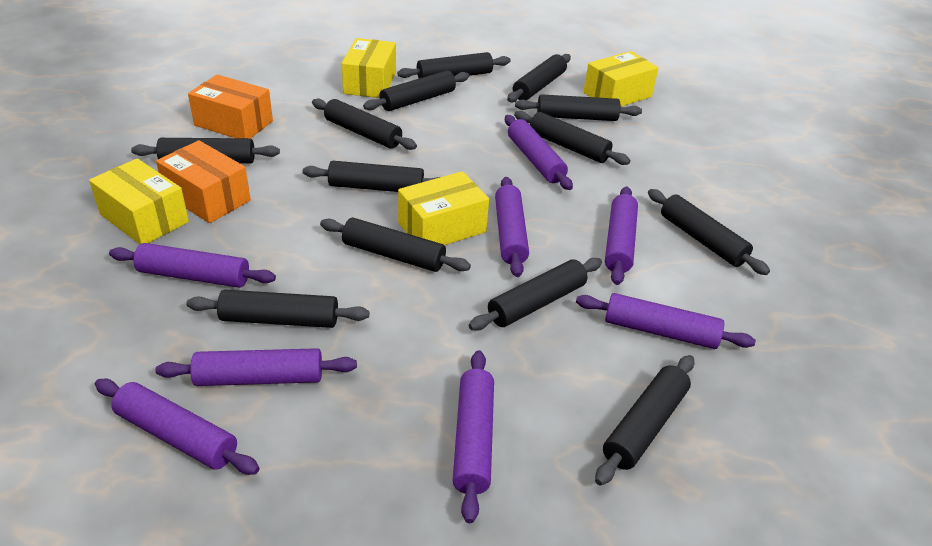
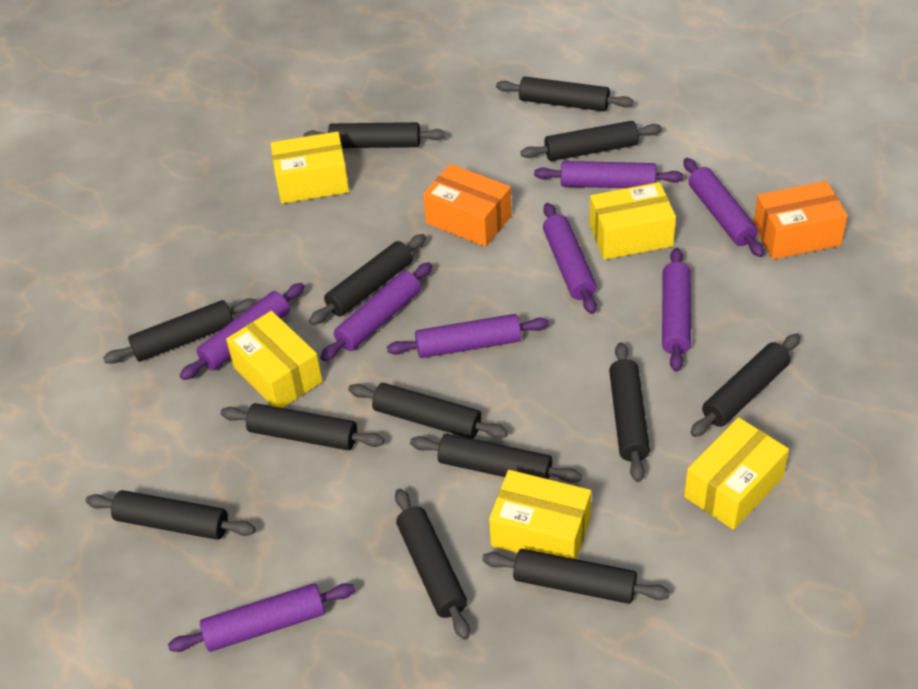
yellow box: 4 -> 5

